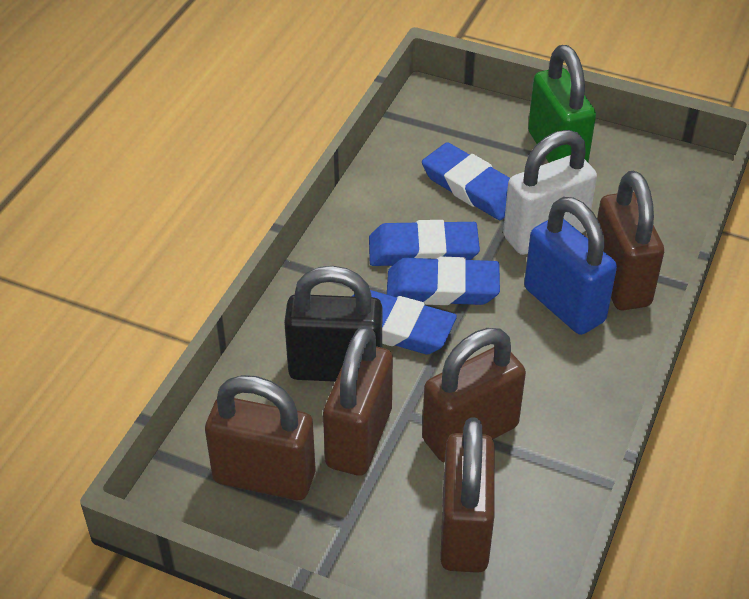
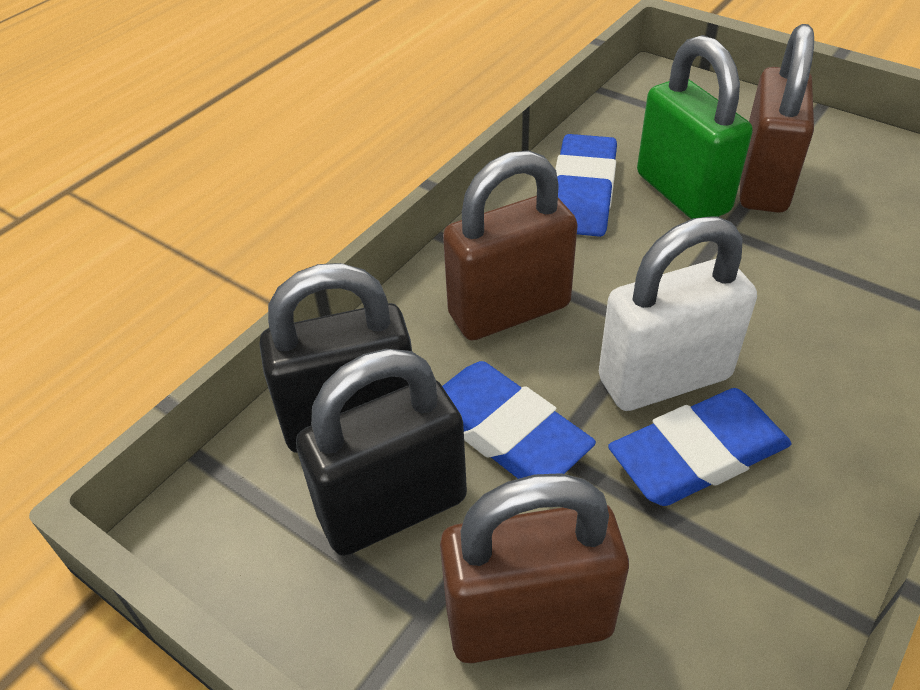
black padlock: 1 -> 2
blue eraser: 4 -> 3
blue padlock: 1 -> 0
brown padlock: 5 -> 3

